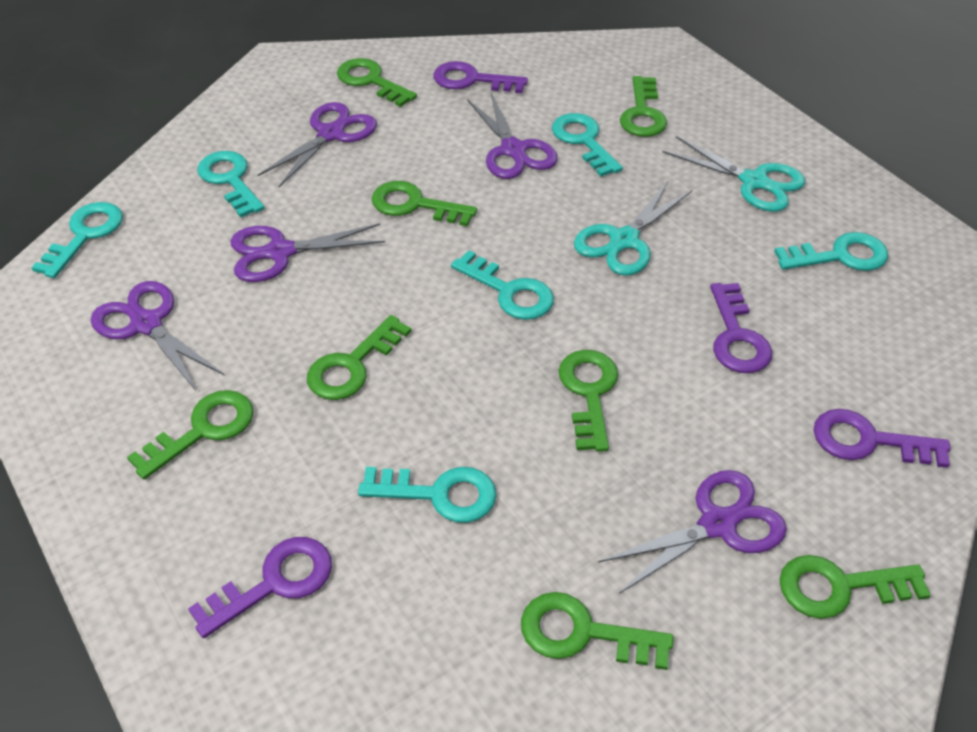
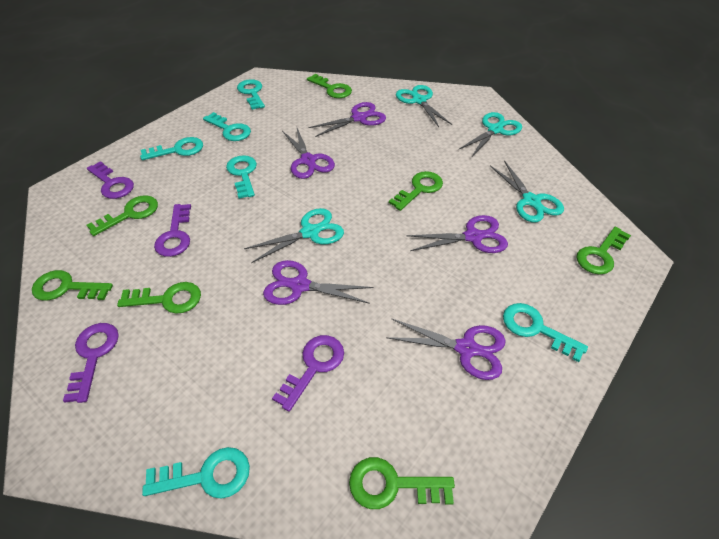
green key: 8 -> 7
turquoise scissors: 2 -> 4

